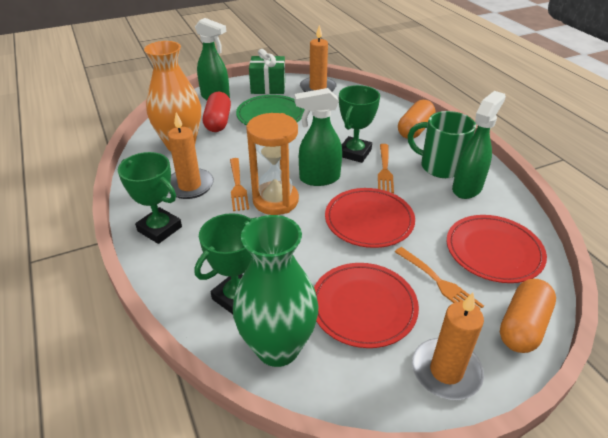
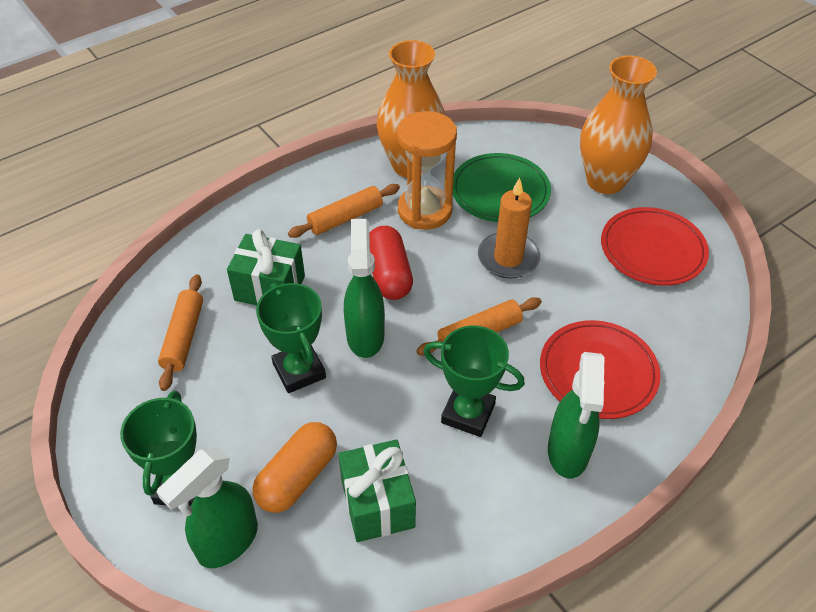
green gift: 1 -> 2
green mug: 1 -> 0
green vase: 1 -> 0
orange candle: 3 -> 1
orange capsule: 2 -> 1
orange fork: 3 -> 0
orange rolling pin: 0 -> 3
orange vase: 1 -> 2
red plate: 3 -> 2

